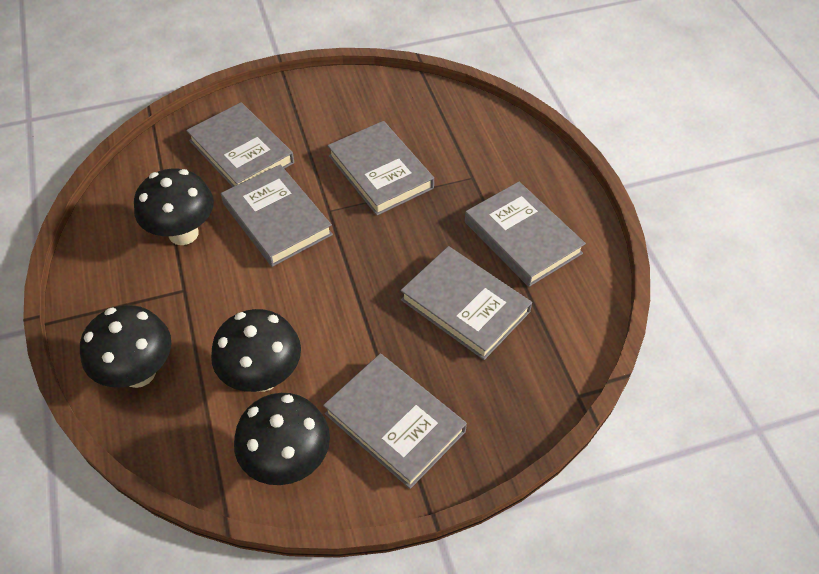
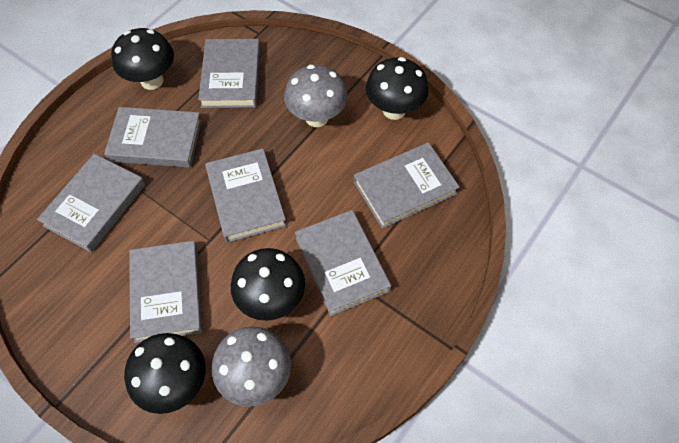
grey book: 6 -> 7
grey mushroom: 0 -> 2

